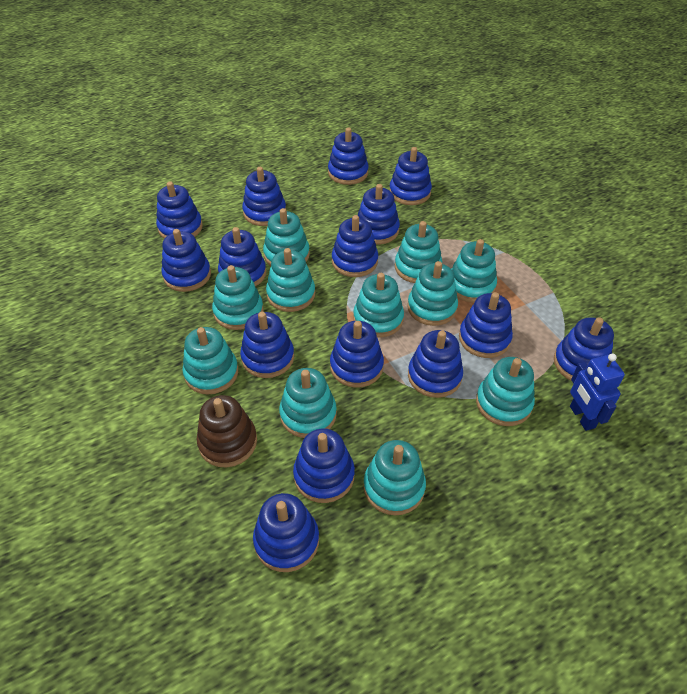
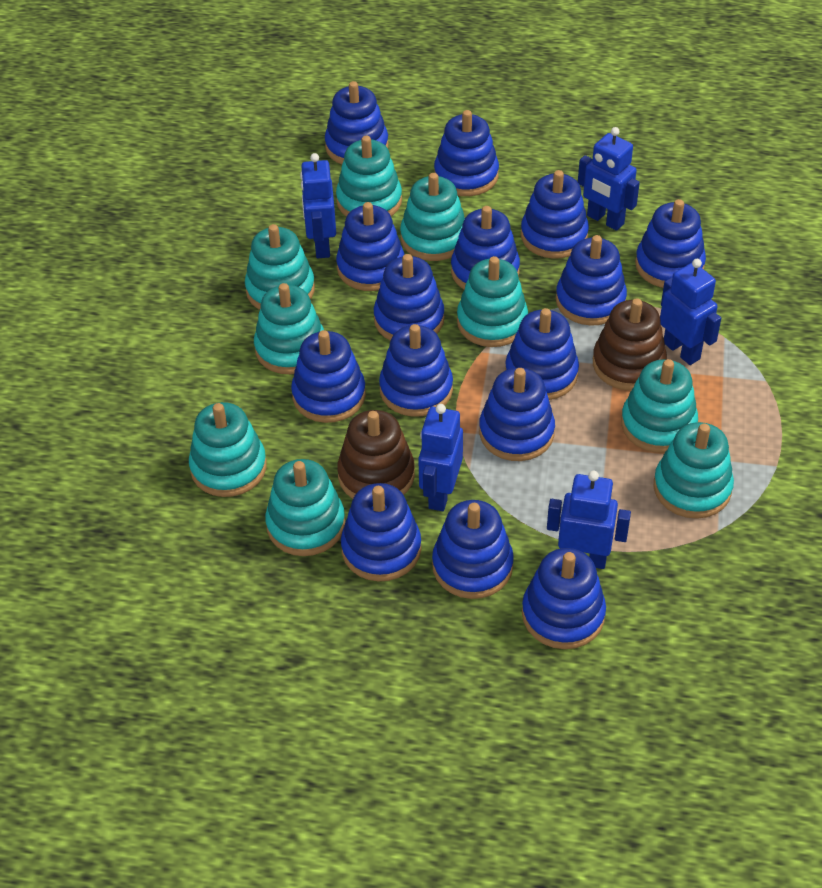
blue robot: 1 -> 5
brown stacking toy: 1 -> 2
turquoise stacking toy: 11 -> 9

